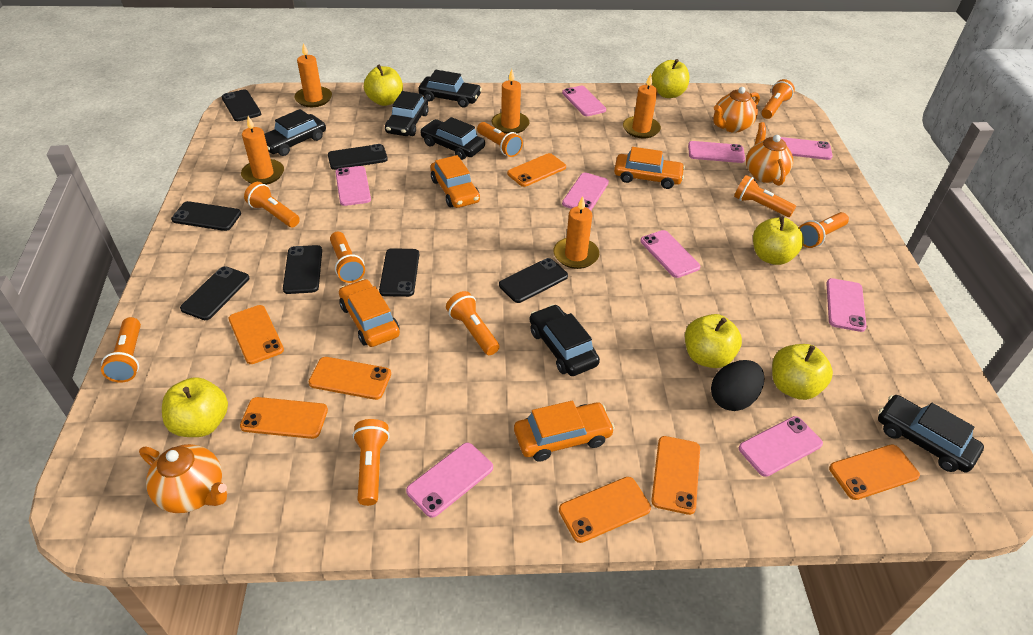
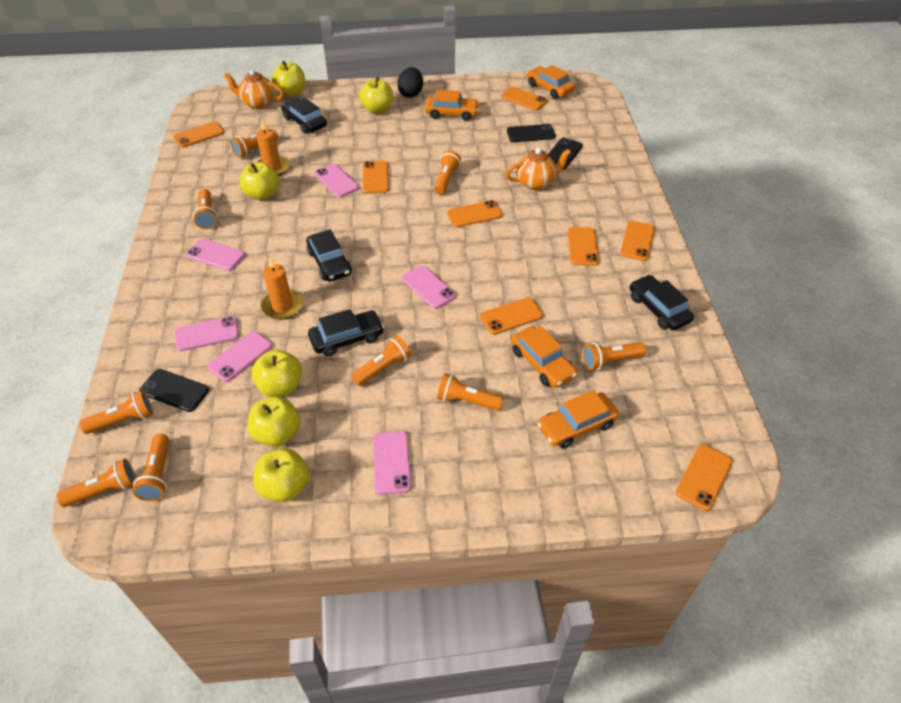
black car: 6 -> 4
black phone: 7 -> 3
orange candle: 5 -> 2
orange phone: 7 -> 8
orange teapot: 3 -> 2
pink phone: 9 -> 6

